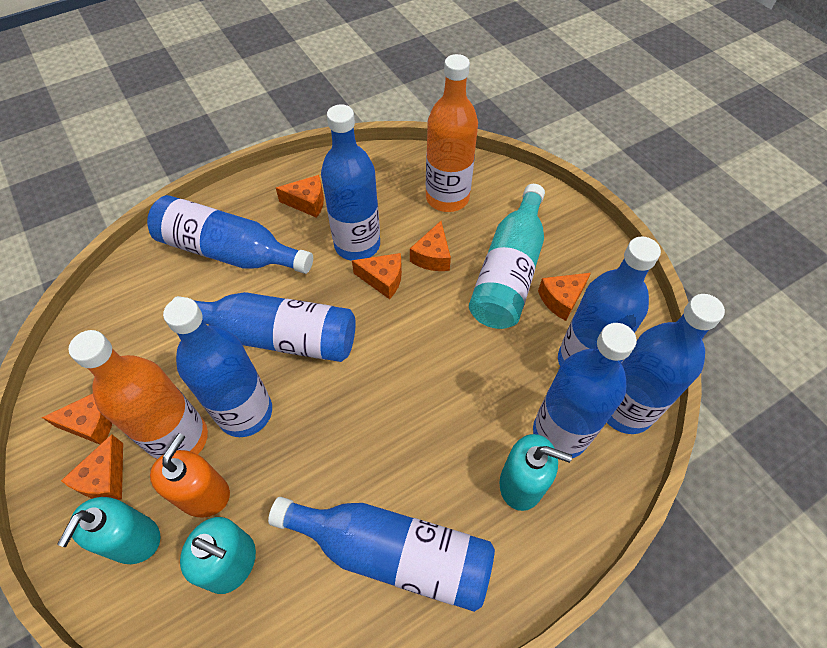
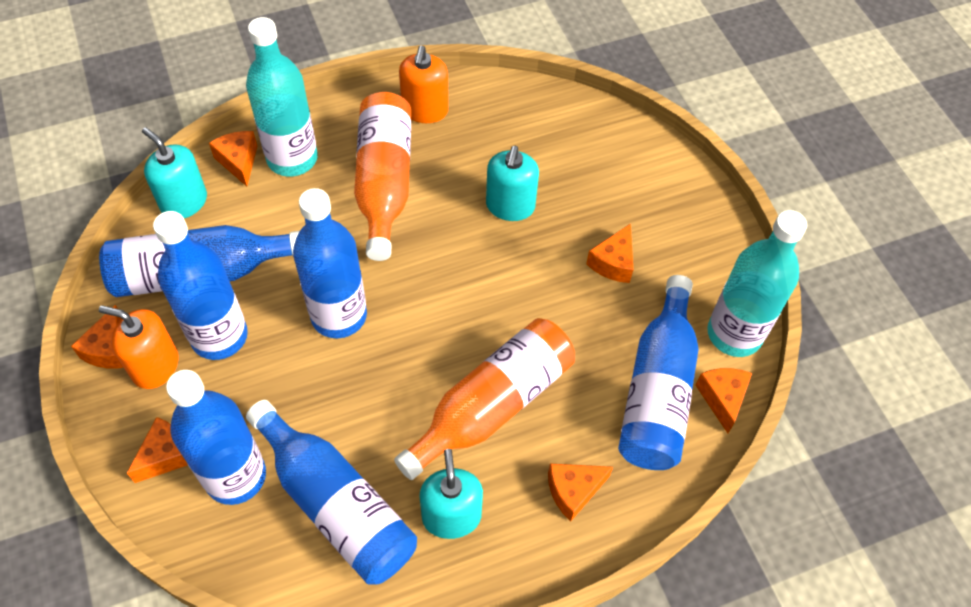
blue bottle: 8 -> 6
orange soap dispenser: 1 -> 2
turquoise bottle: 1 -> 2

